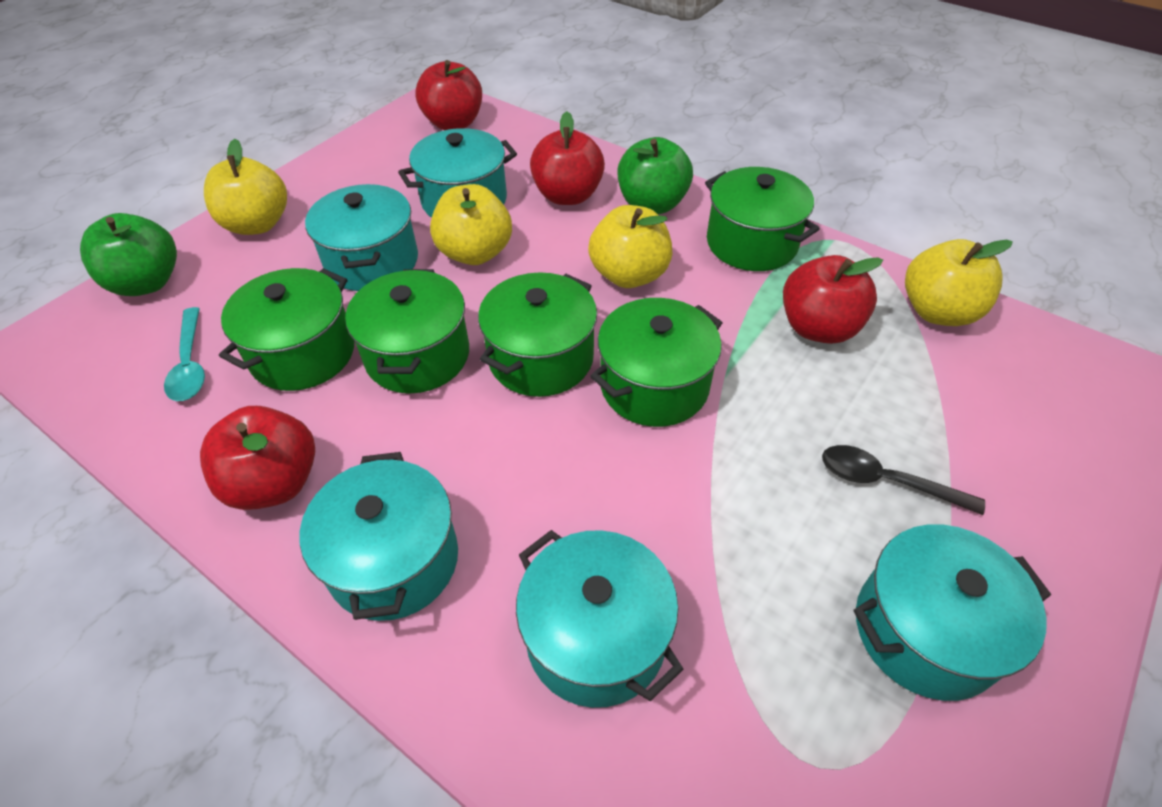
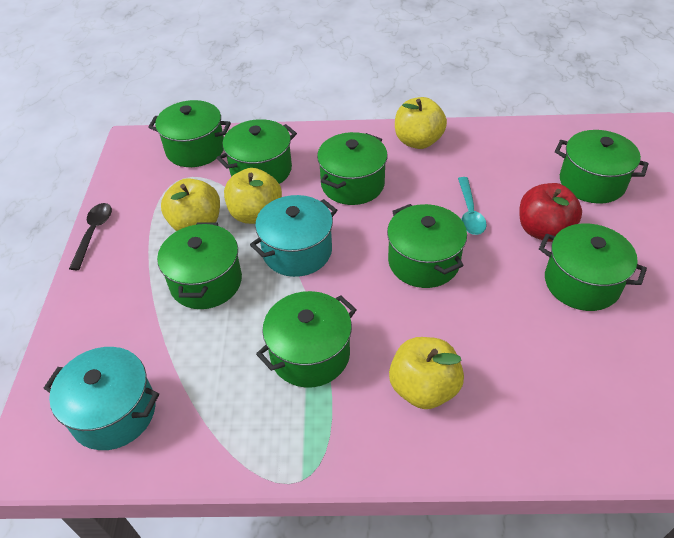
green apple: 2 -> 0
green pot: 5 -> 8
red apple: 4 -> 1
turquoise pot: 5 -> 2

